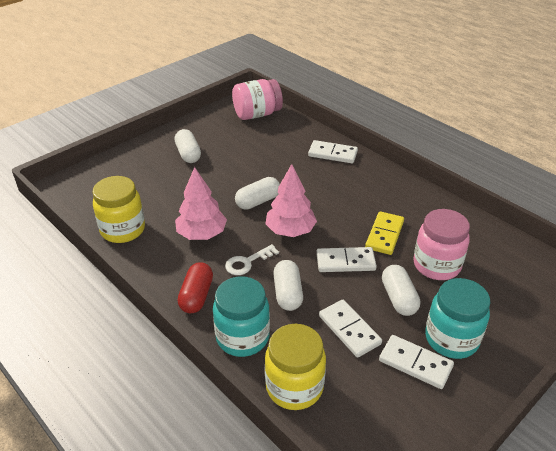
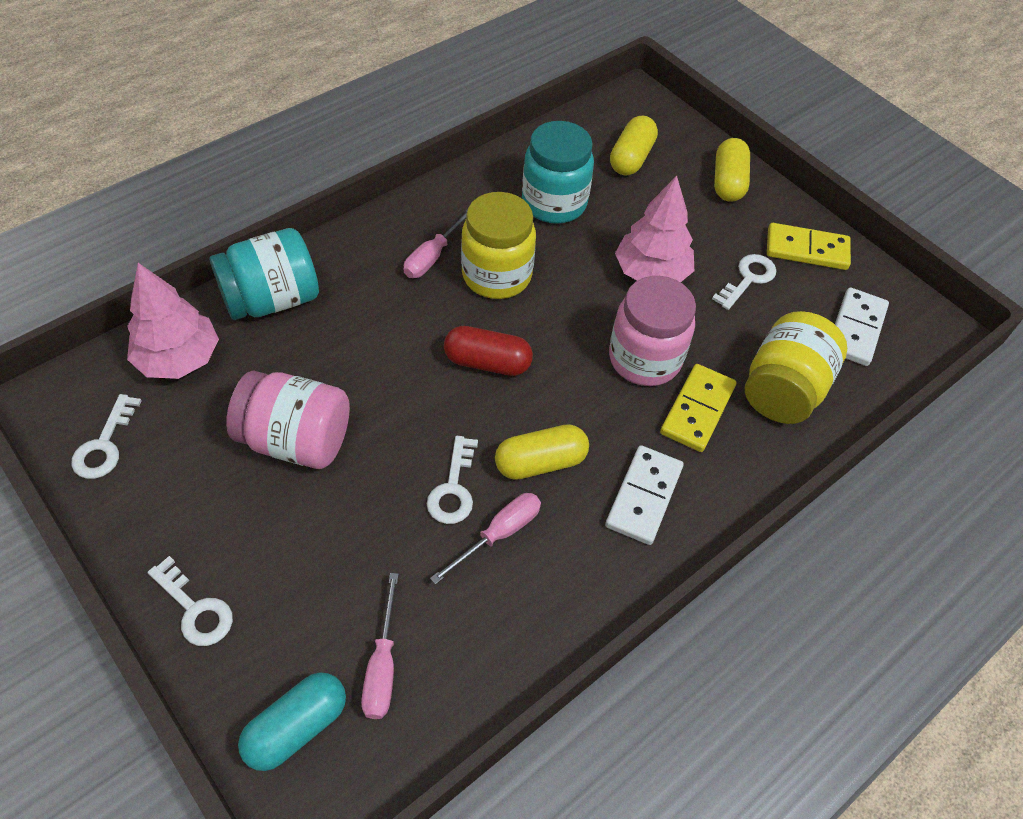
pink screwdriver: 0 -> 3
turquoise capsule: 0 -> 1
white capsule: 4 -> 0
white domino: 4 -> 2
white key: 1 -> 4
yellow capsule: 0 -> 3
yellow domino: 1 -> 2

